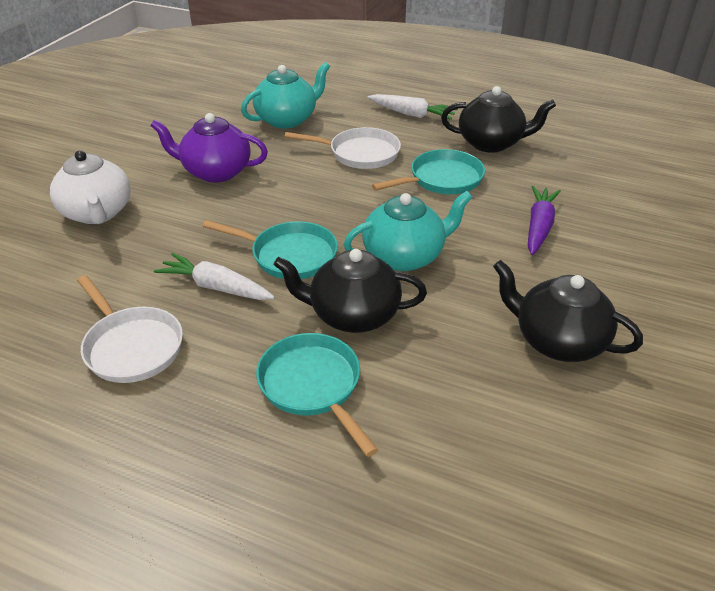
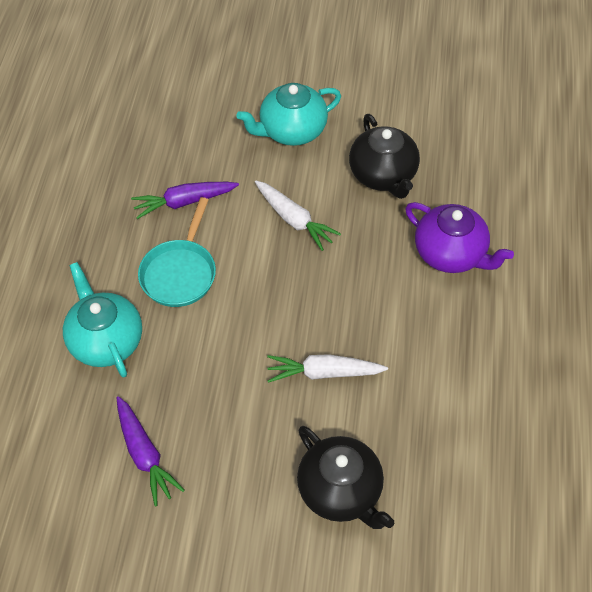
black teapot: 3 -> 2
purple carrot: 1 -> 2
turquoise pan: 3 -> 1
white pan: 2 -> 0
white teapot: 1 -> 0

